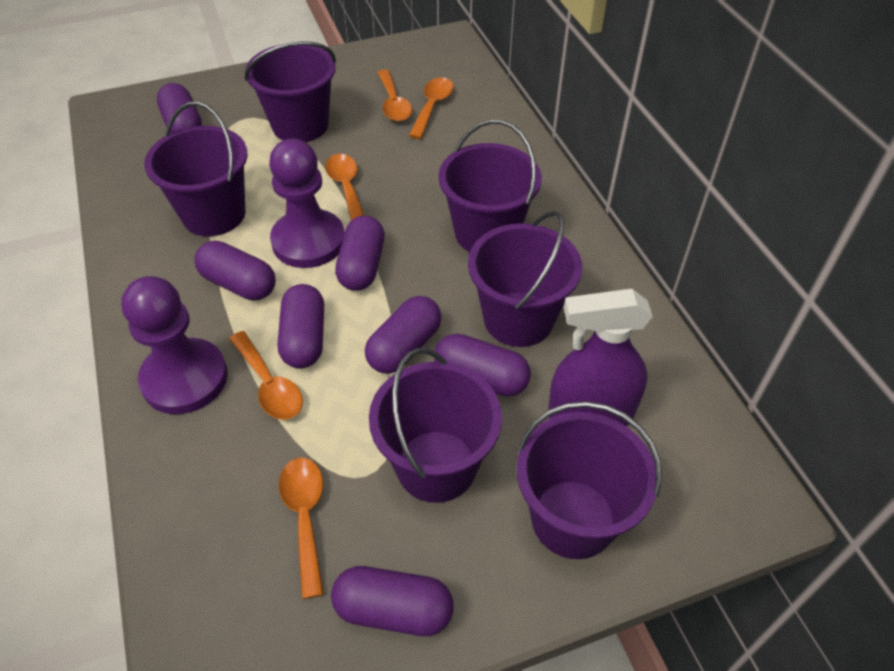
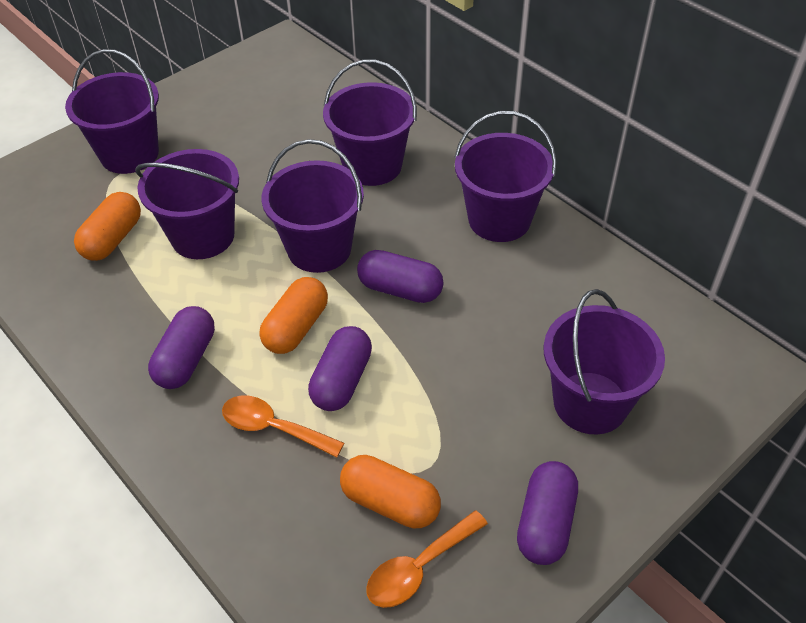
orange capsule: 0 -> 3
orange spoon: 5 -> 2
purple capsule: 7 -> 4
purple pawn: 2 -> 0
purple spray bottle: 1 -> 0

